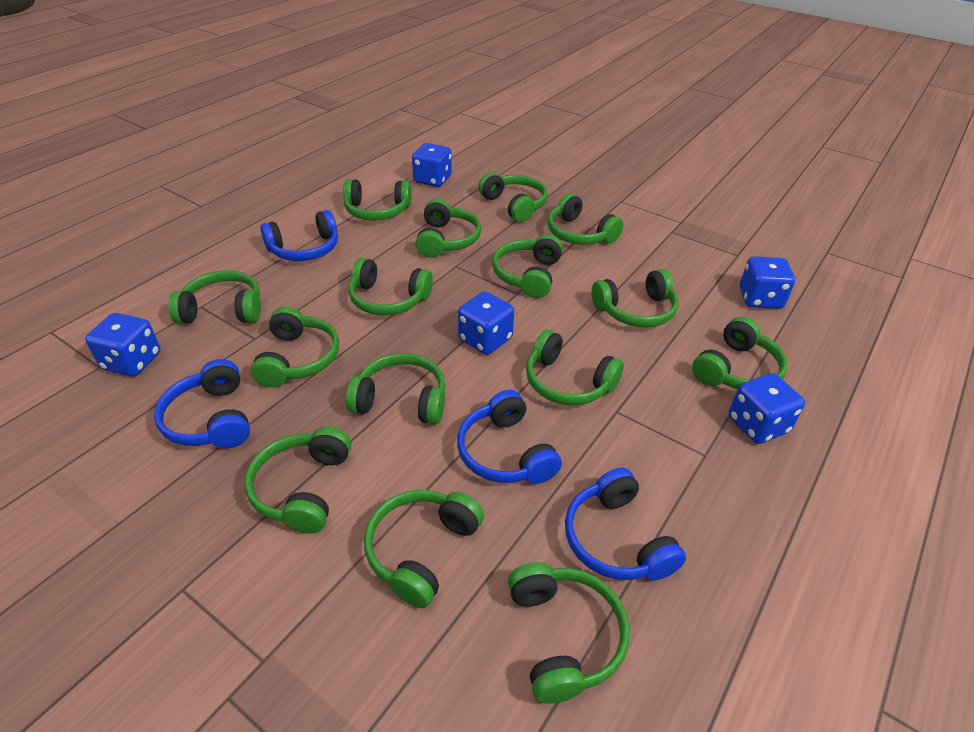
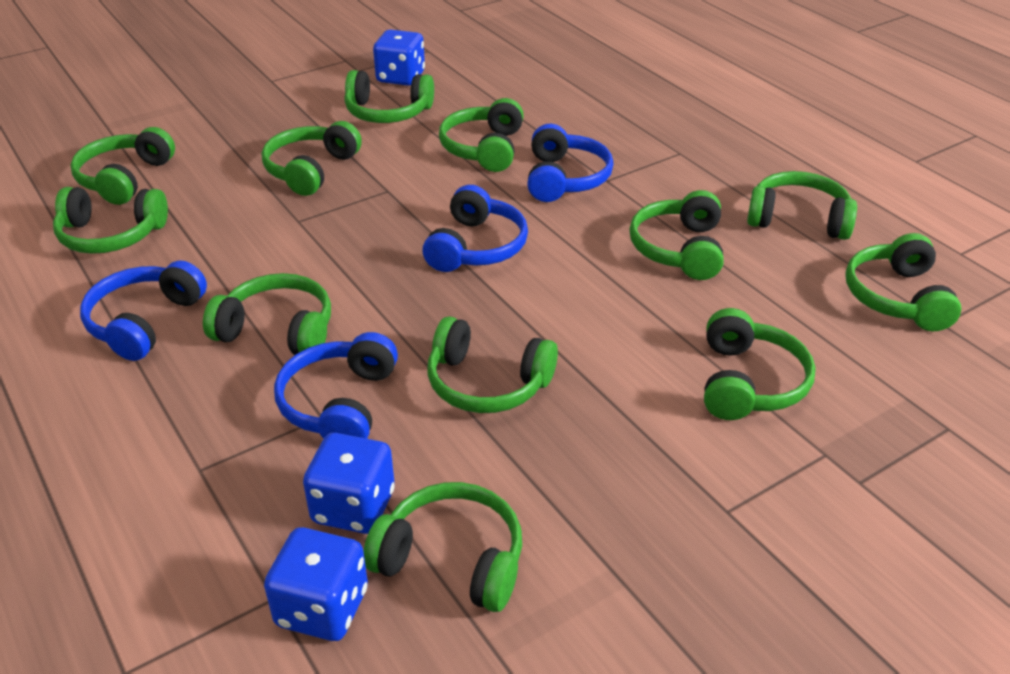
blue dice: 5 -> 3
green headphones: 15 -> 12

